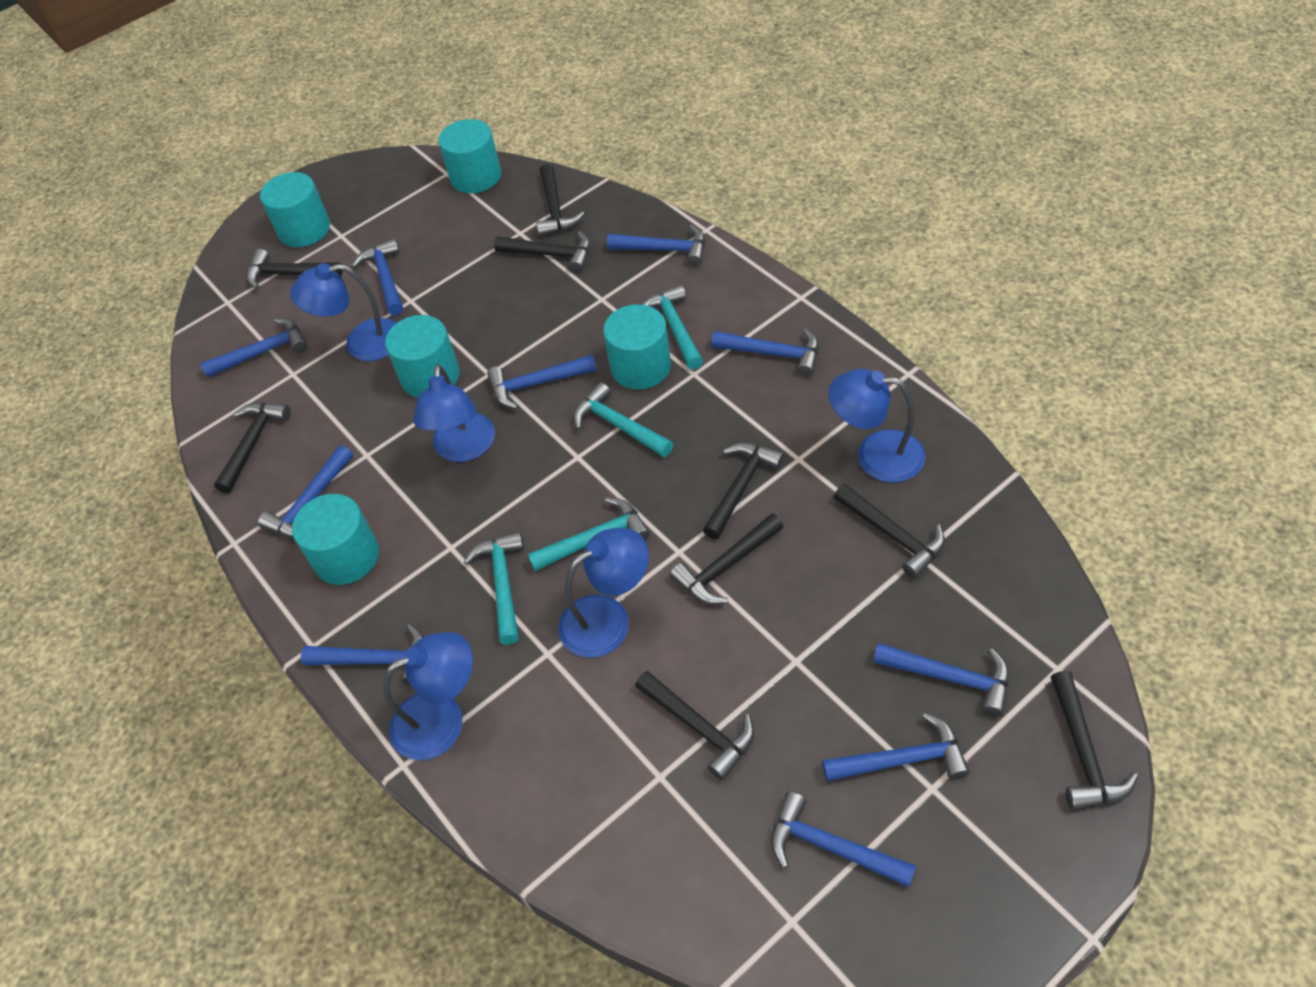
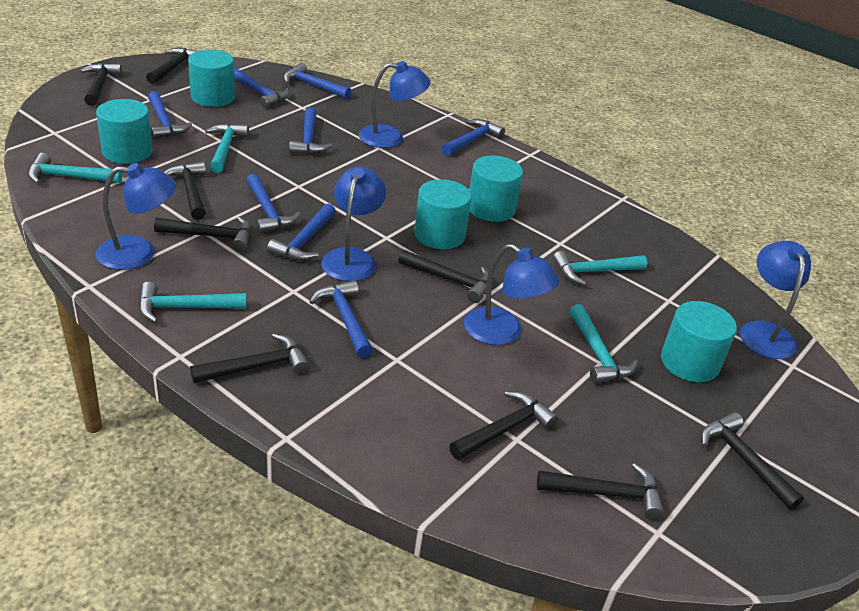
blue hammer: 10 -> 8
turquoise hammer: 4 -> 5

